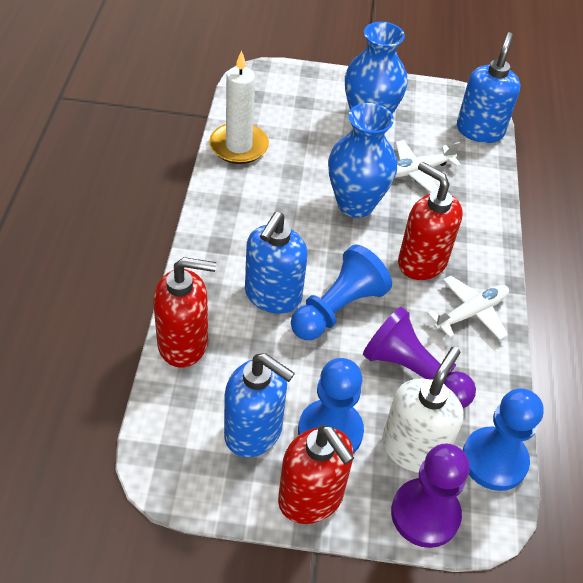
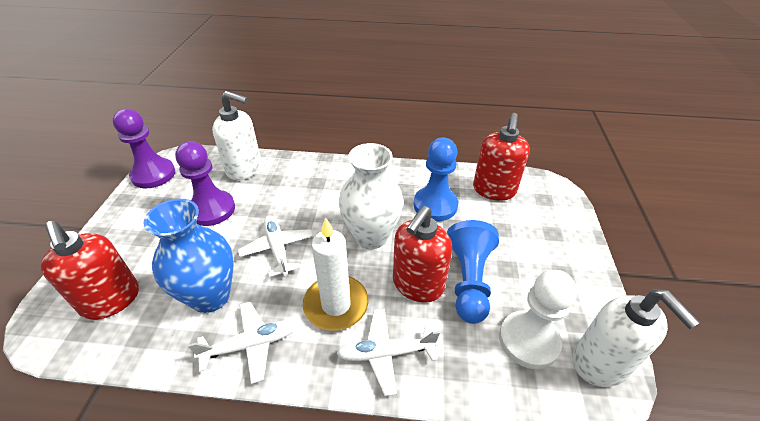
blue pawn: 3 -> 2
blue soap dispenser: 3 -> 0
blue vase: 2 -> 1
white pawn: 0 -> 1
white plane: 2 -> 3
white soap dispenser: 1 -> 2
white vase: 0 -> 1

